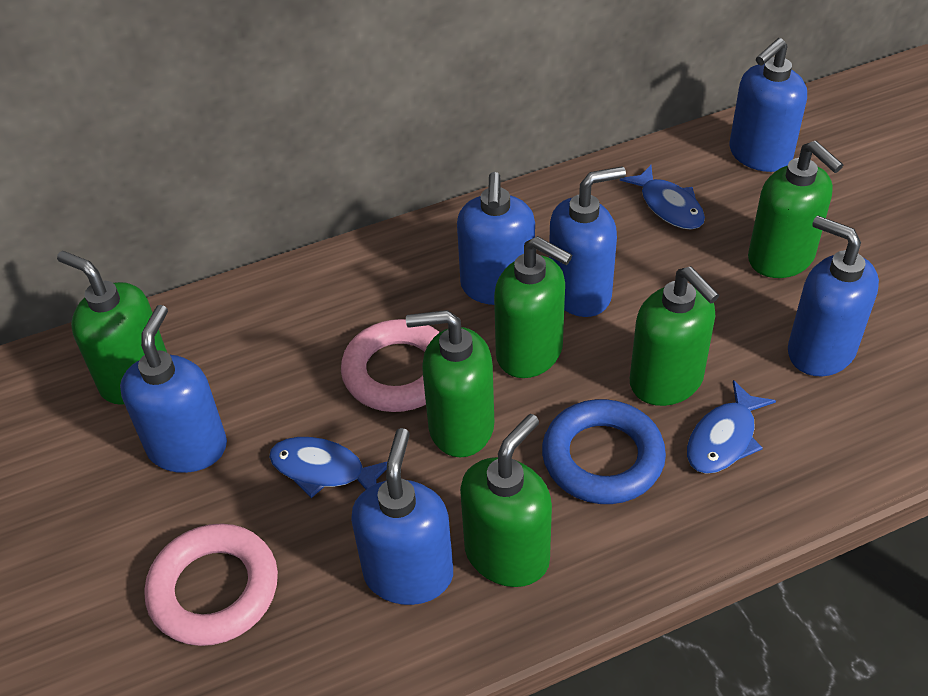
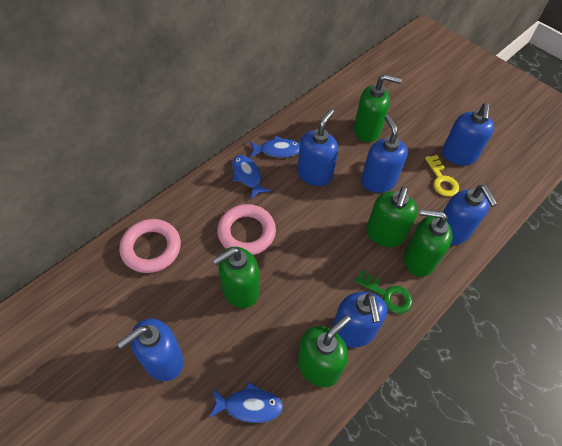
blue ring: 1 -> 0
green key: 0 -> 1
green soap dispenser: 6 -> 5
yellow key: 0 -> 1

